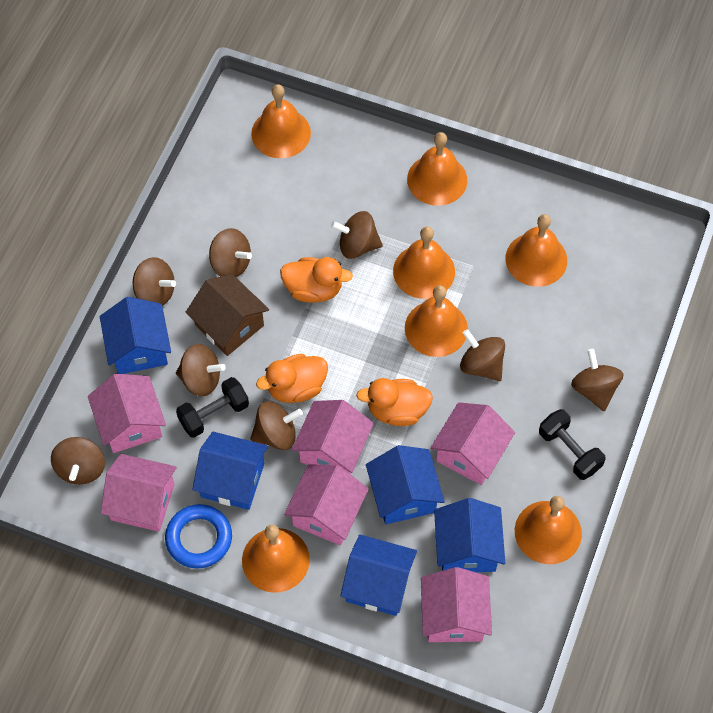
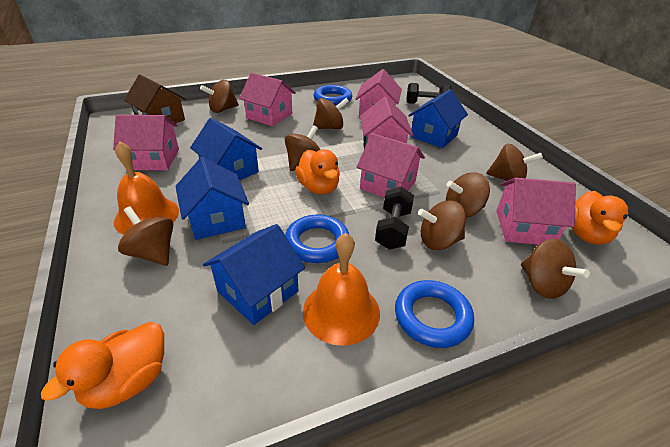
blue house: 5 -> 4
blue ring: 1 -> 3
orange bell: 7 -> 2

